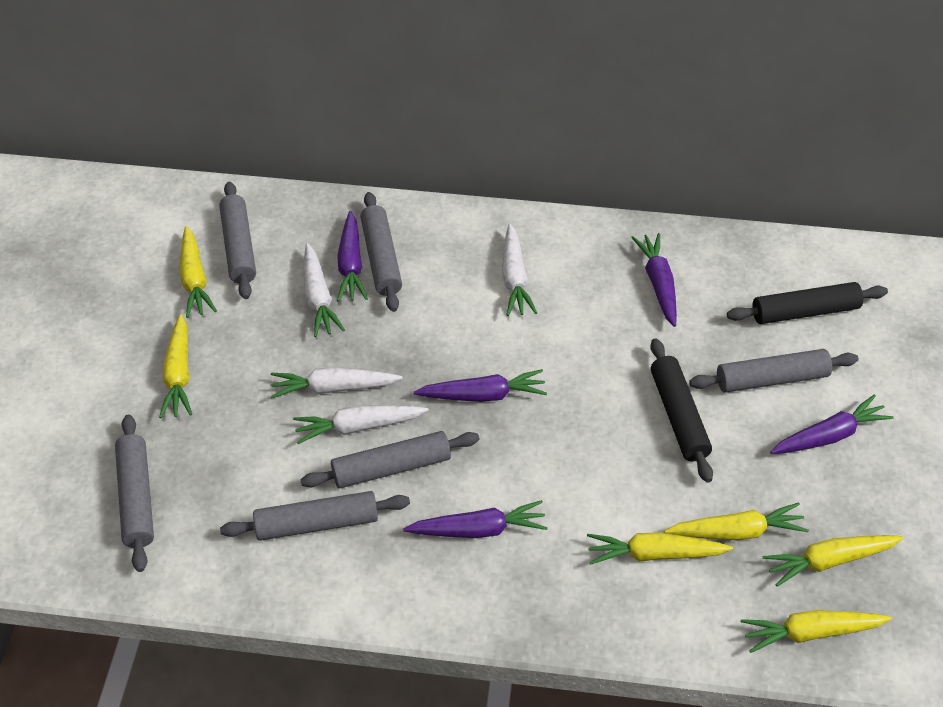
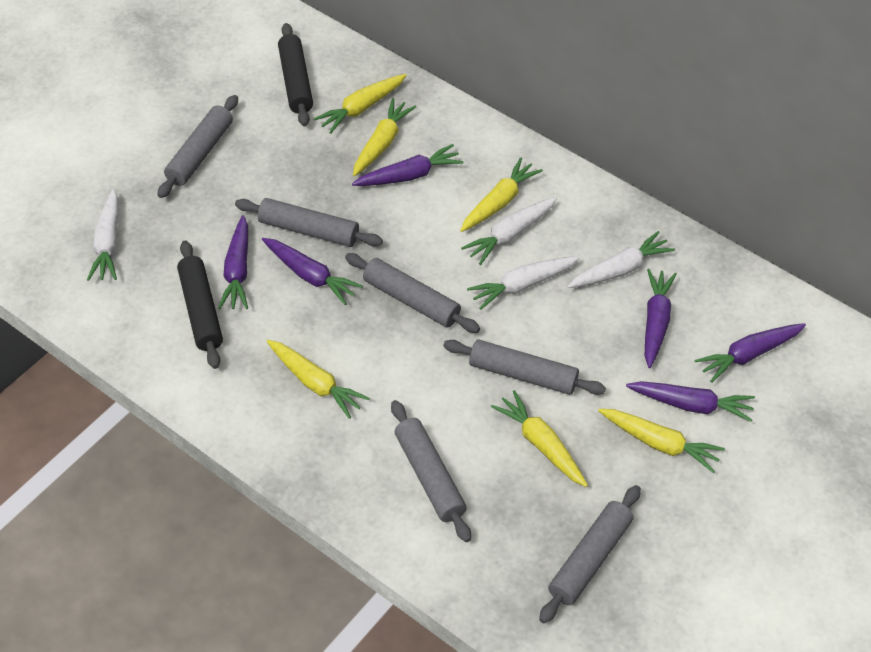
purple carrot: 5 -> 6

